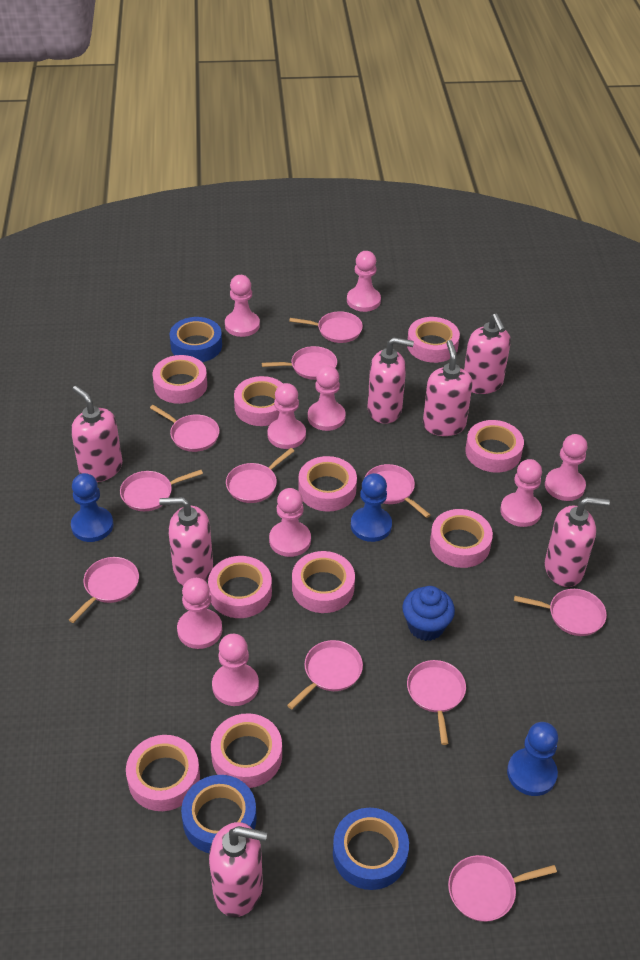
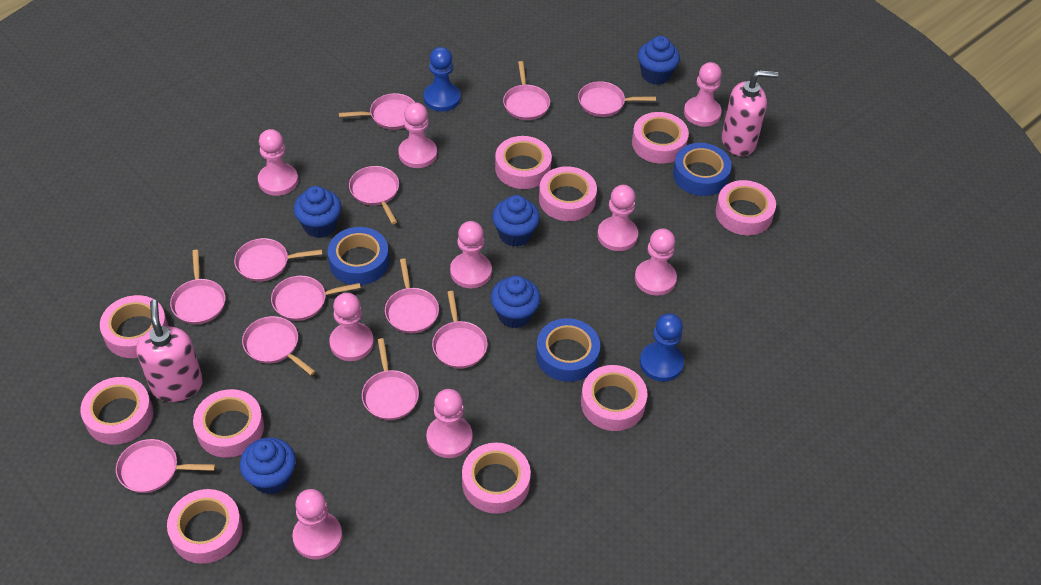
blue cupcake: 1 -> 5
blue pawn: 3 -> 2
pink pan: 11 -> 12
pink soap dispenser: 7 -> 2

